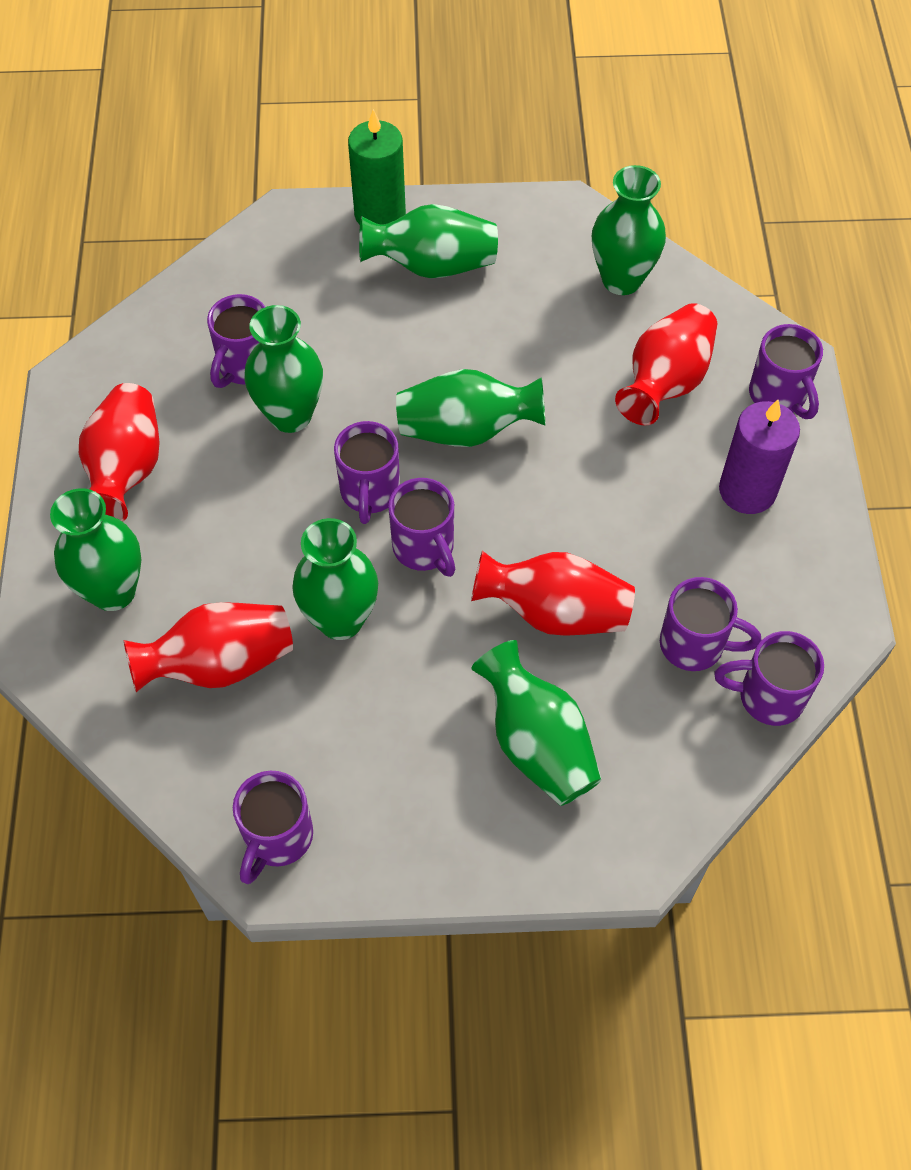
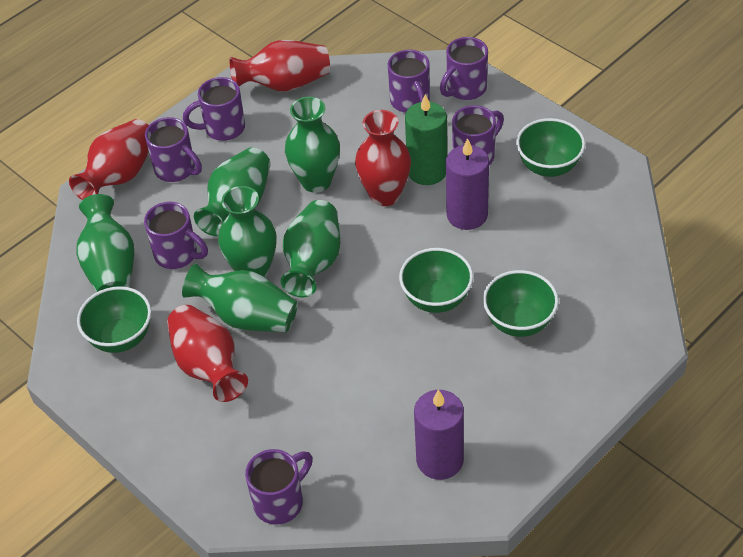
green bowl: 0 -> 4
green vase: 7 -> 6
purple candle: 1 -> 2

